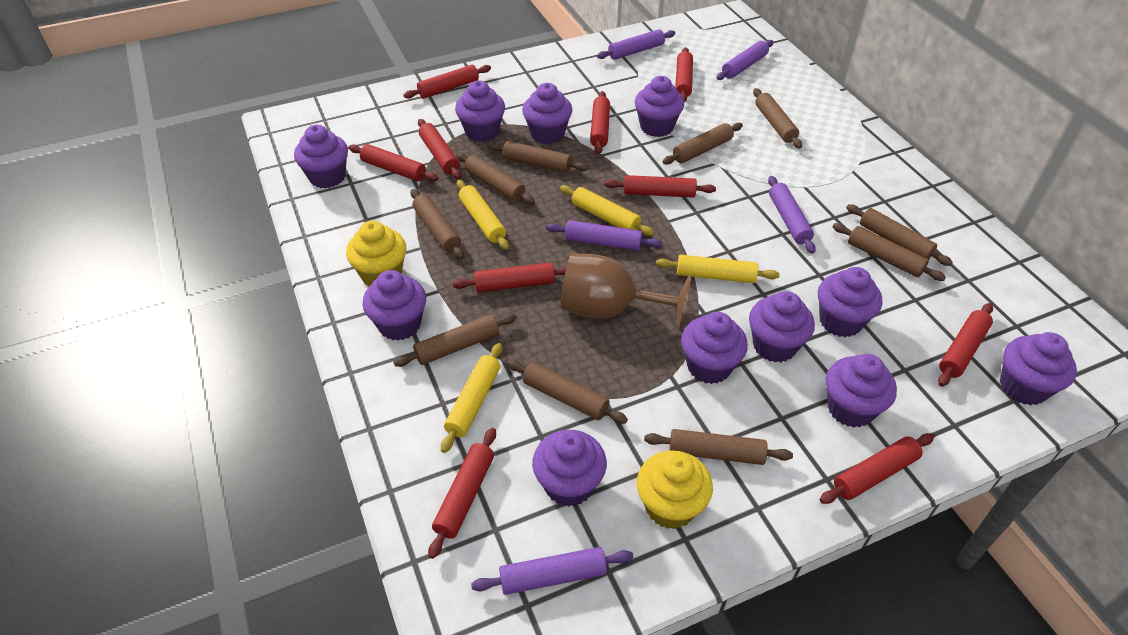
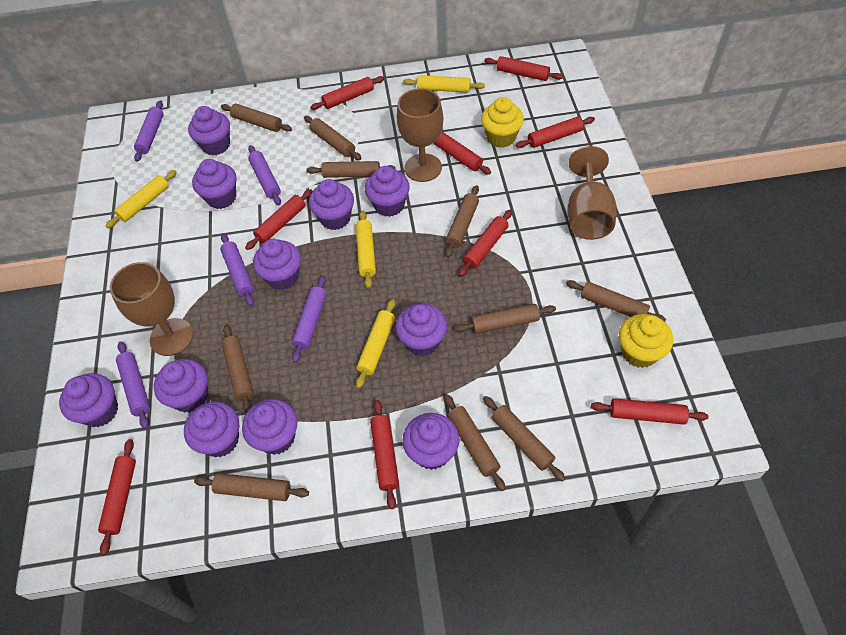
brown goblet: 1 -> 3
red rolling pin: 10 -> 9

